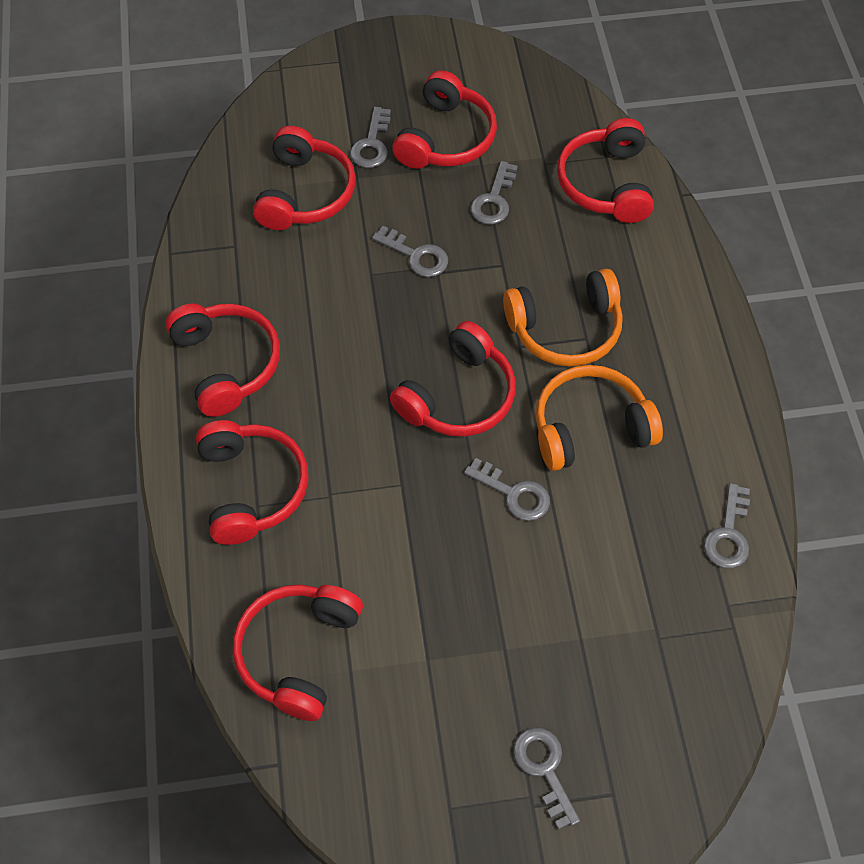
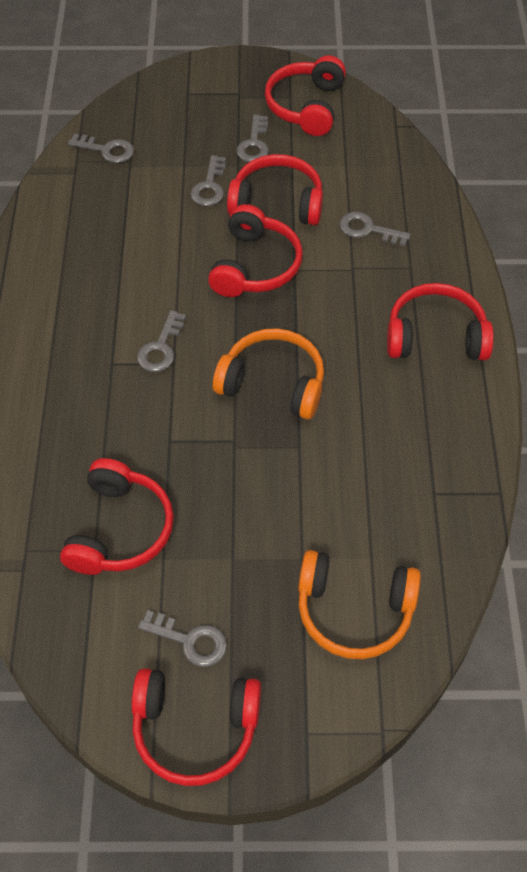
red headphones: 7 -> 6

